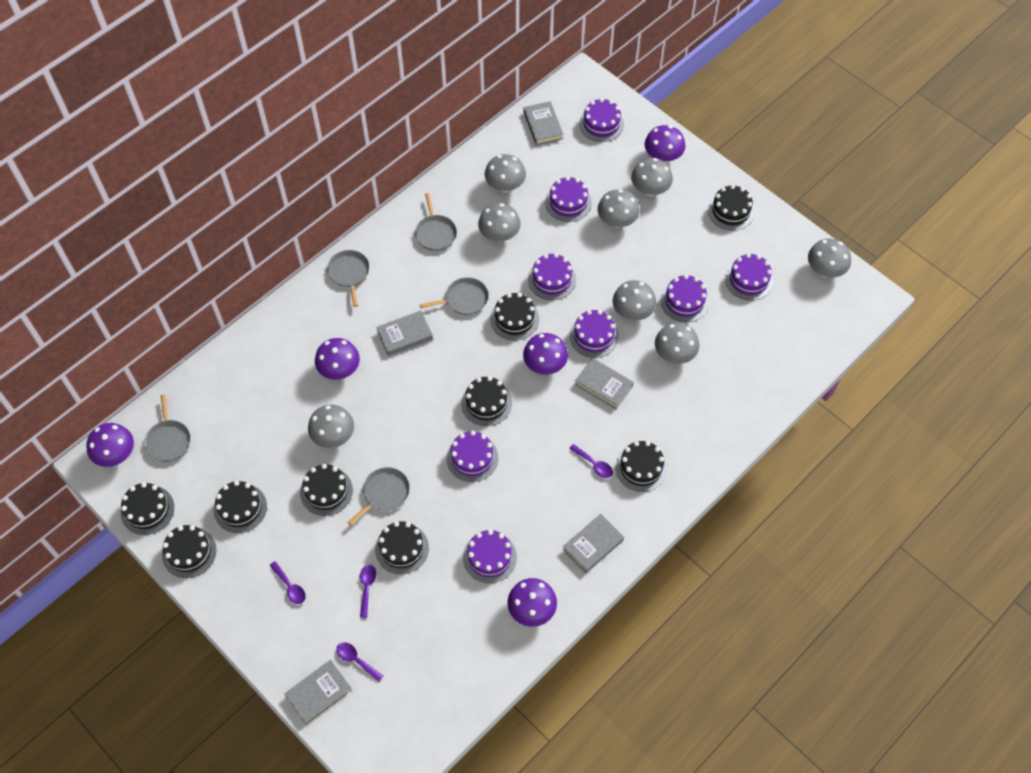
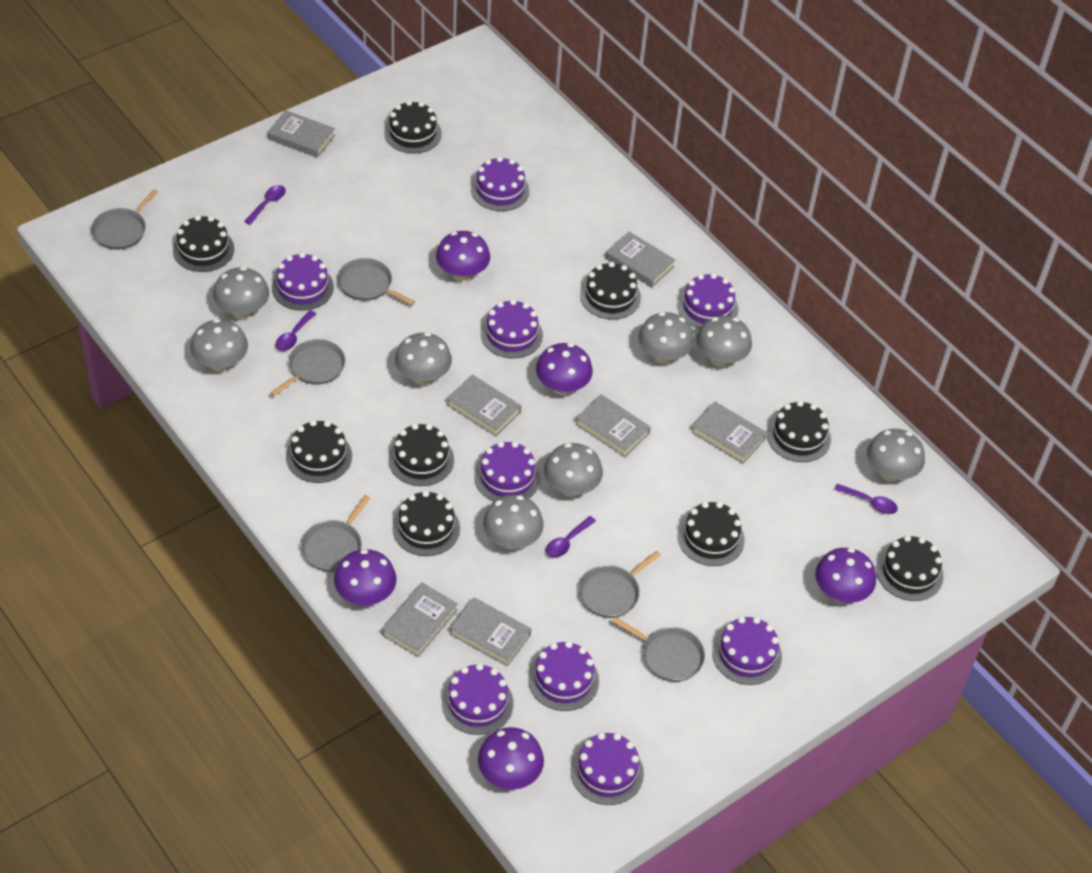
grey book: 5 -> 7
grey pan: 5 -> 6
purple cake: 8 -> 9

